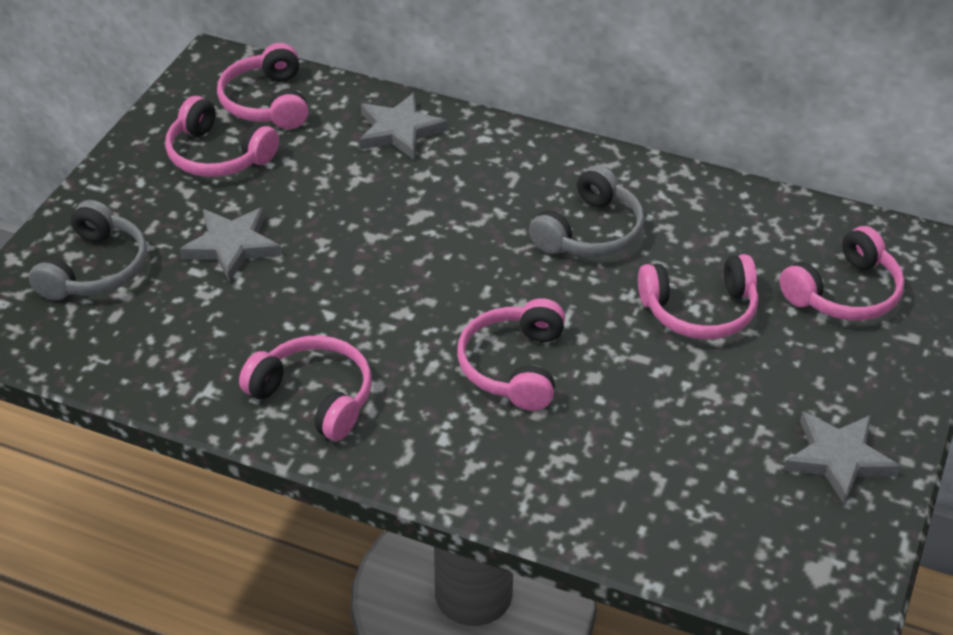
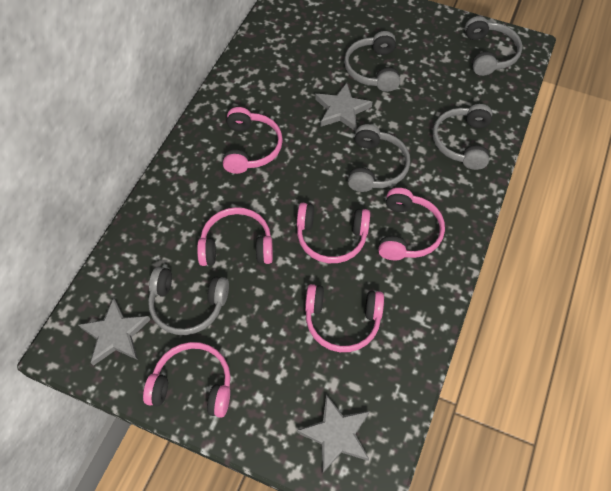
grey headphones: 2 -> 5

